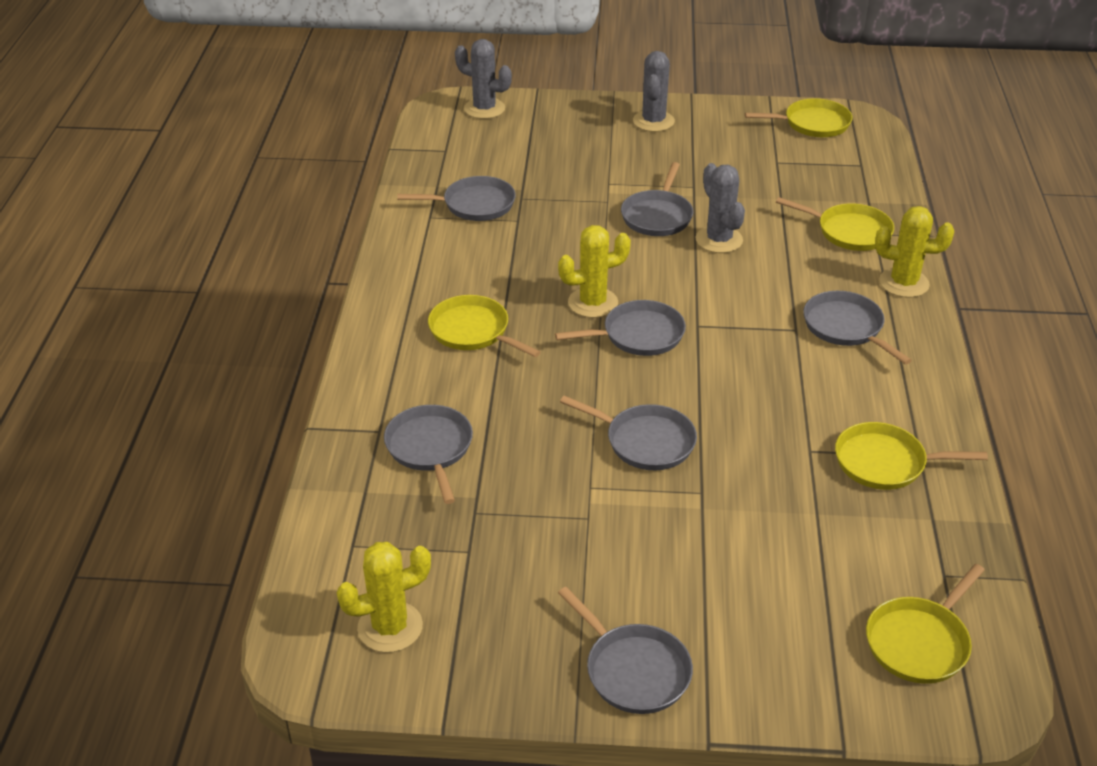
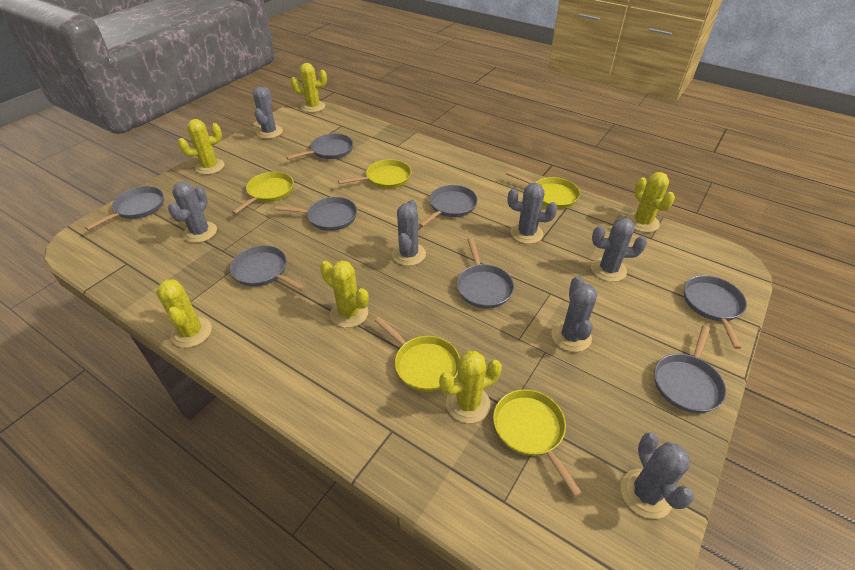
grey cactus: 3 -> 7
grey pan: 7 -> 8
yellow cactus: 3 -> 6

